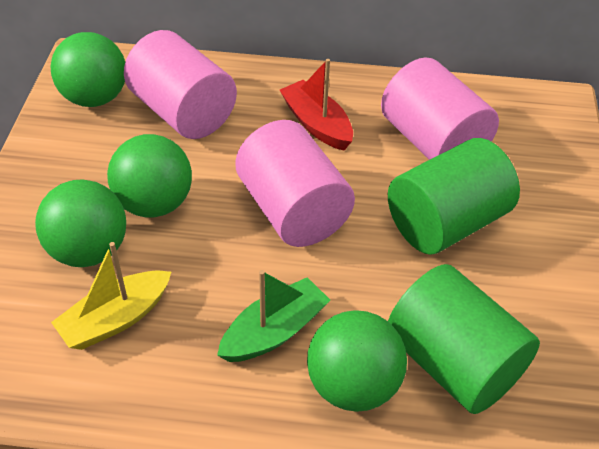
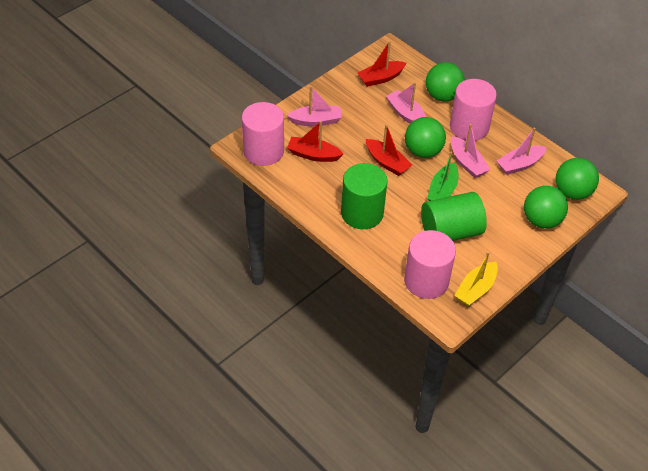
pink boat: 0 -> 4
red boat: 1 -> 3

